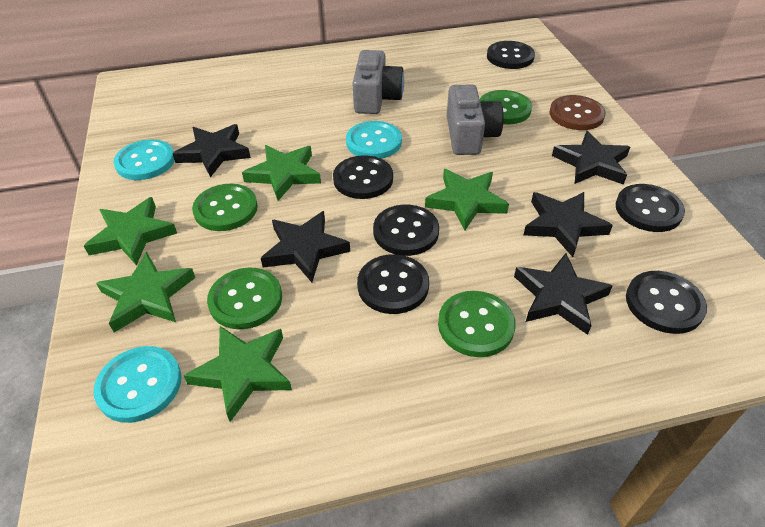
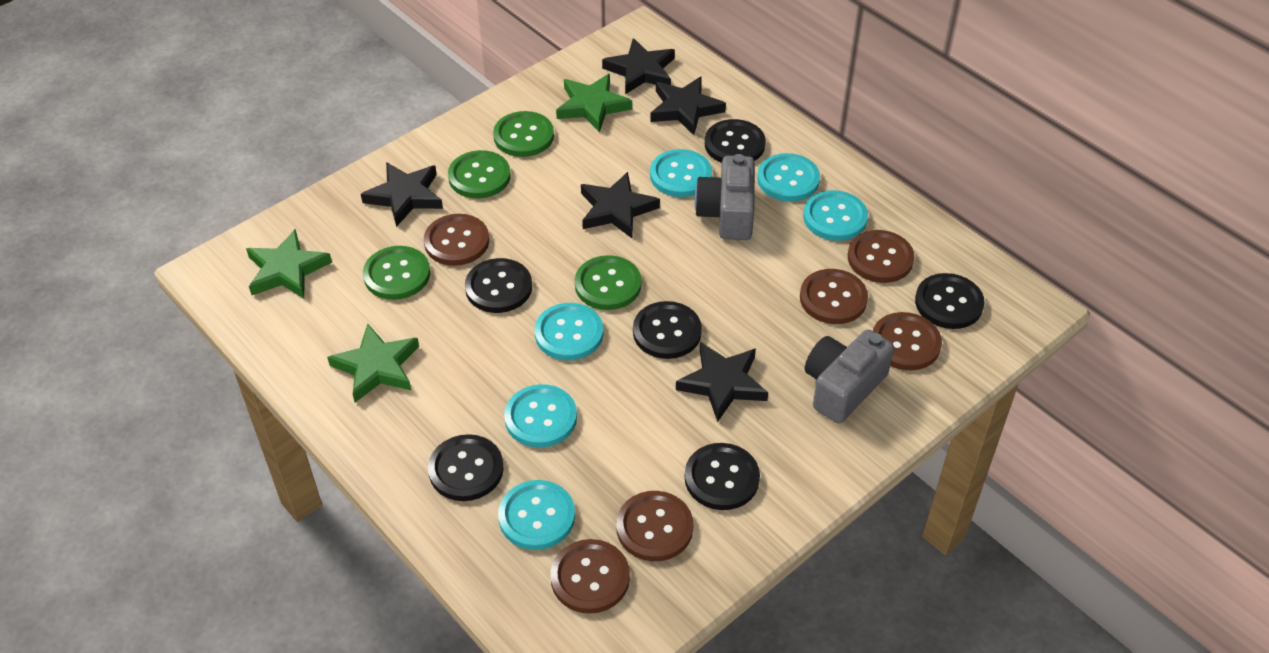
brown button: 1 -> 6
green star: 5 -> 3
turquoise button: 3 -> 6

